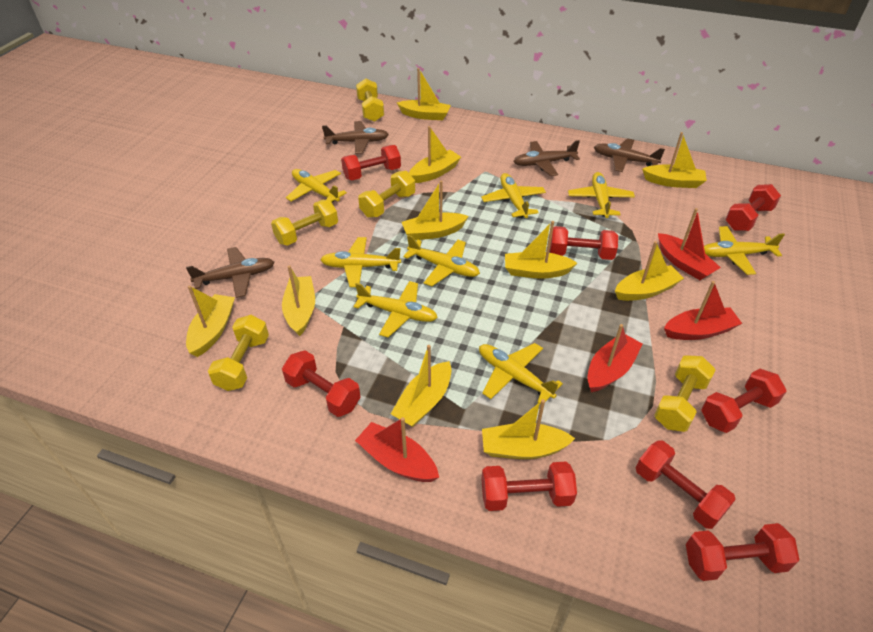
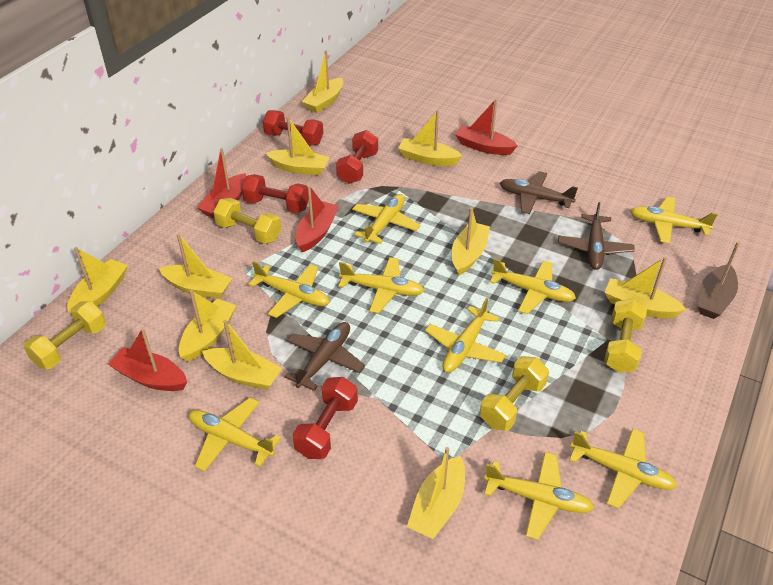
brown boat: 0 -> 1
brown plane: 4 -> 3
red dumbbell: 8 -> 4
yellow dumbbell: 5 -> 4
yellow plane: 8 -> 9

